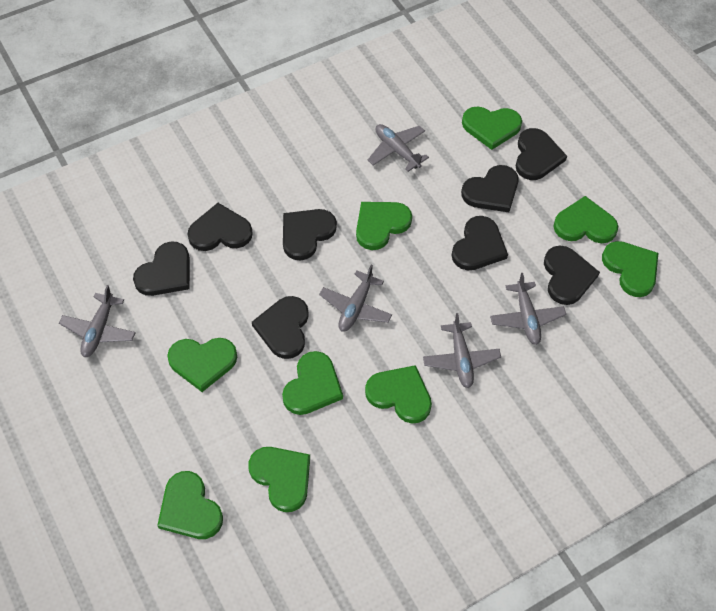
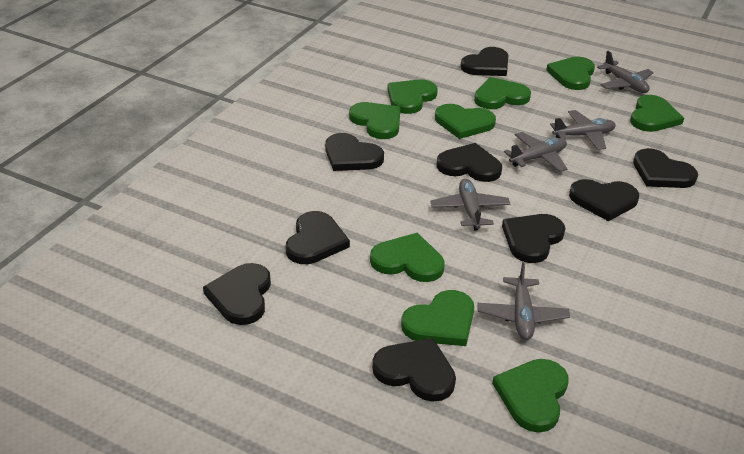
black heart: 8 -> 9

